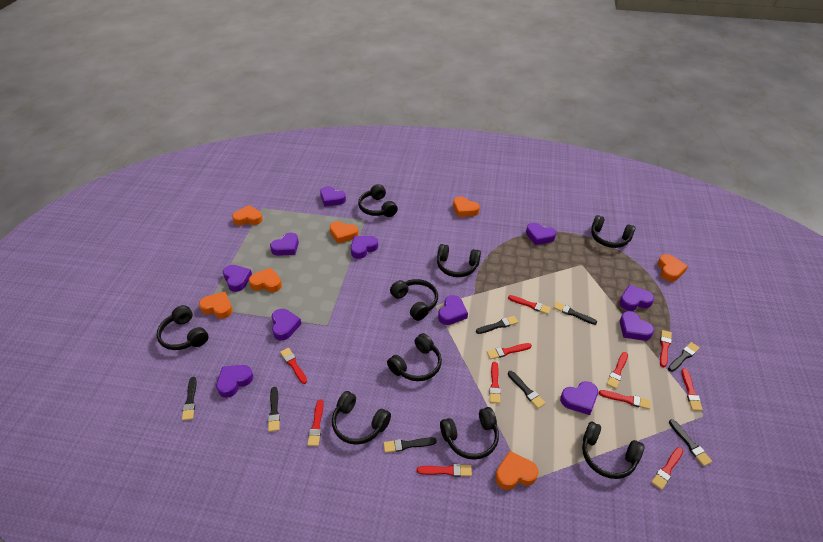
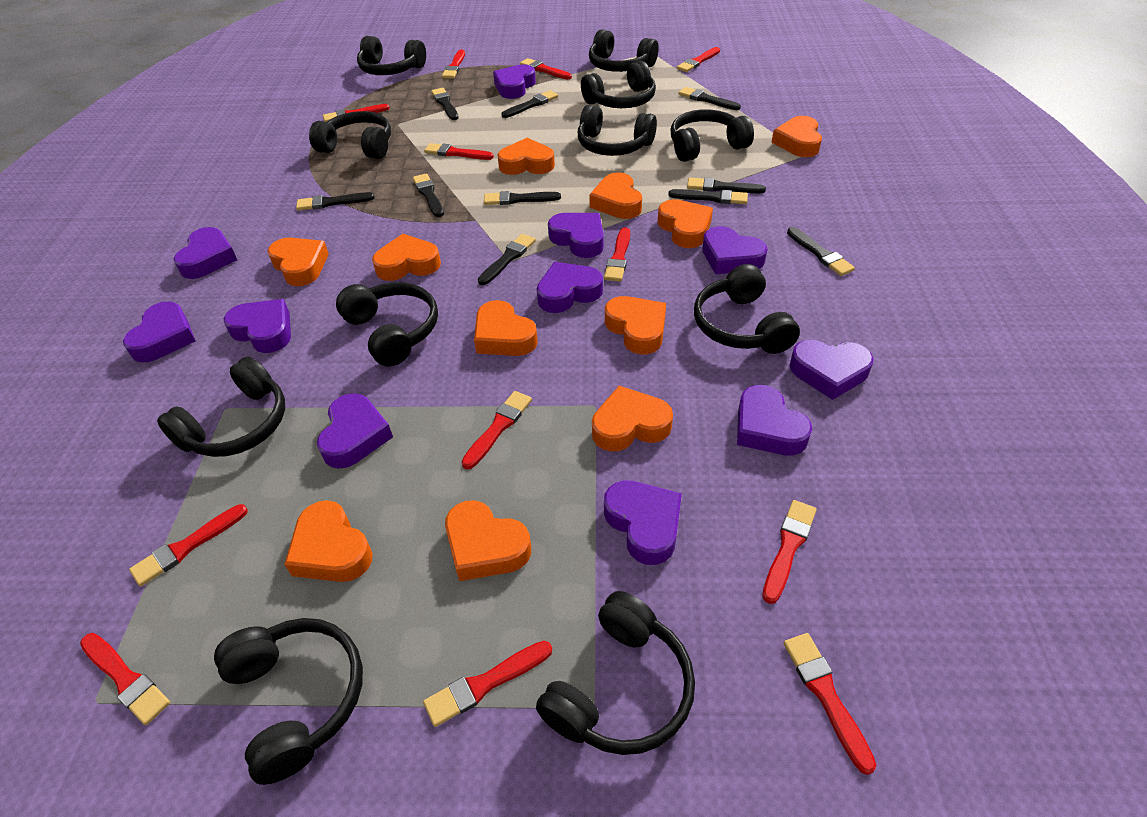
black brush: 8 -> 10
black headphones: 9 -> 11
orange heart: 7 -> 11
red brush: 11 -> 12

